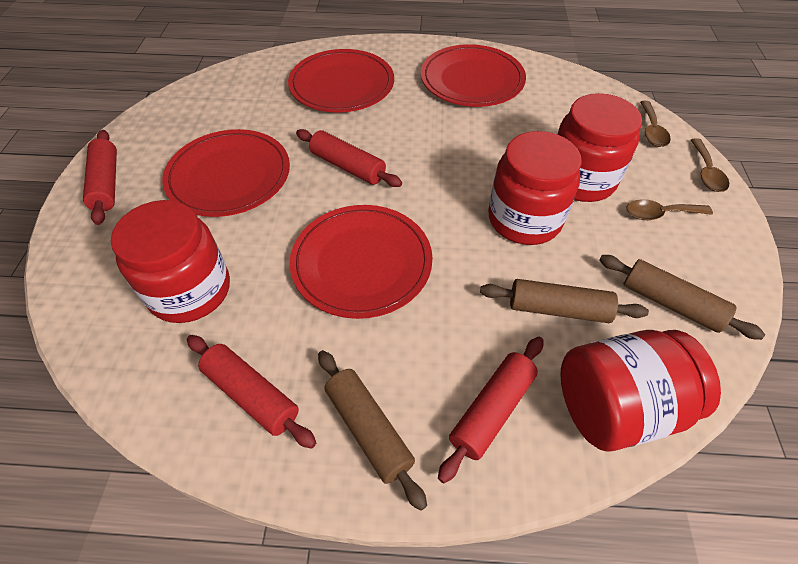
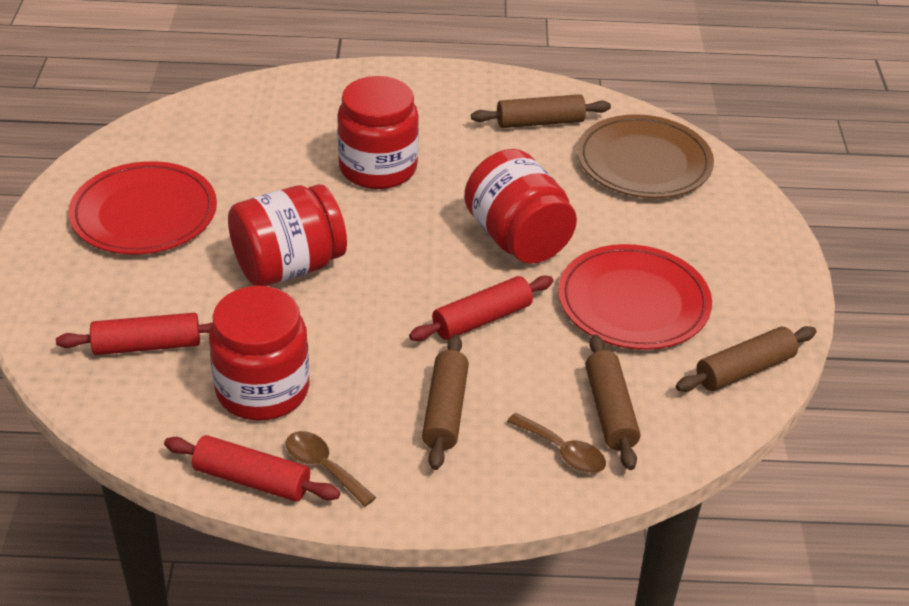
brown plate: 0 -> 1
brown rolling pin: 3 -> 4
brown spoon: 3 -> 2
red plate: 4 -> 2
red rolling pin: 4 -> 3

